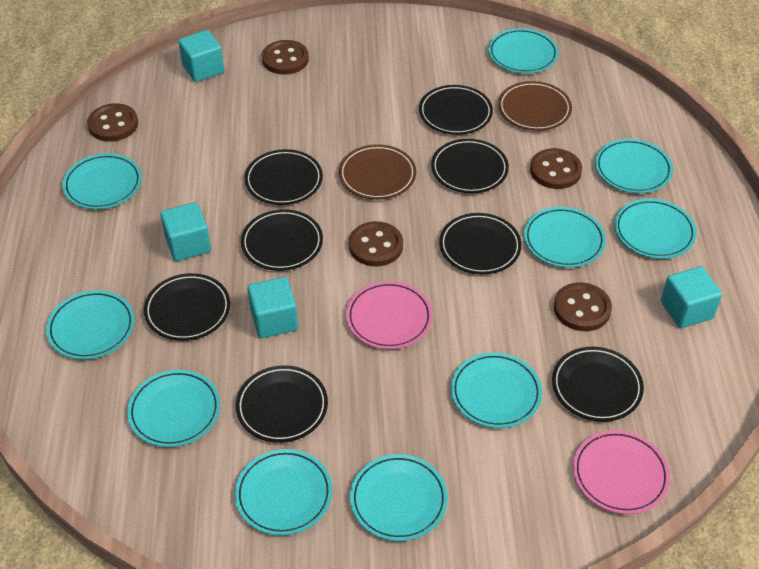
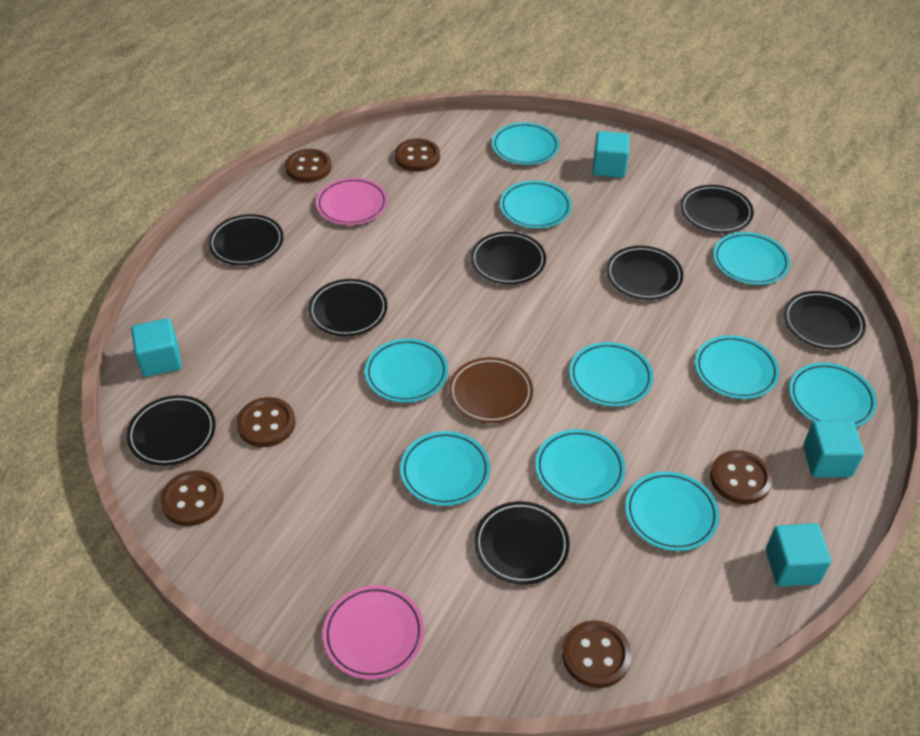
brown button: 5 -> 6
brown plate: 2 -> 1

